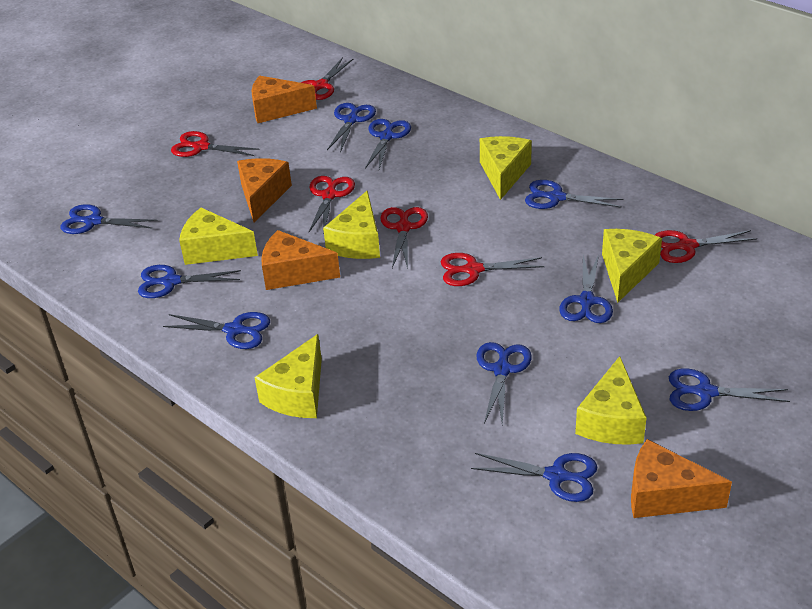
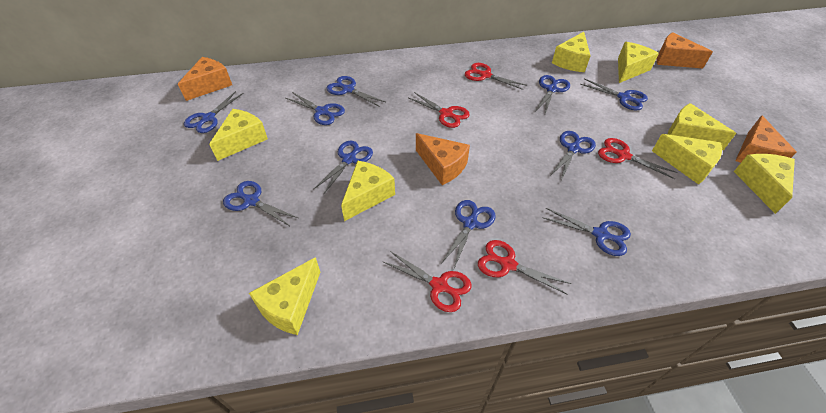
red scissors: 6 -> 5
yellow cheese: 6 -> 8

